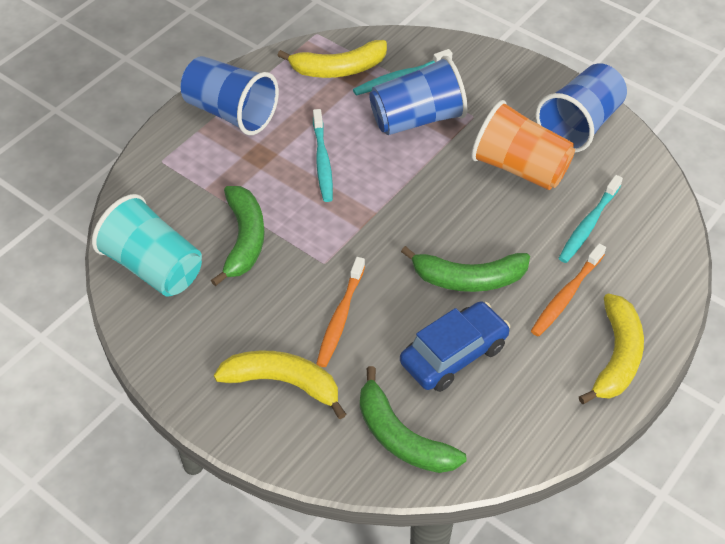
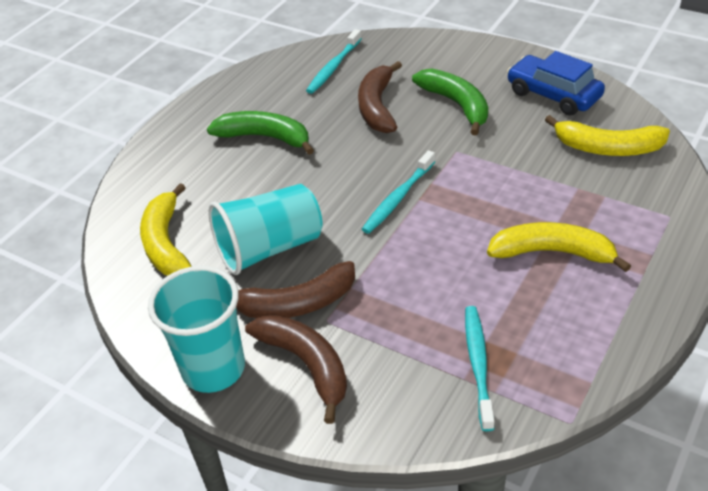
blue cup: 3 -> 0
brown banana: 0 -> 3
green banana: 3 -> 2
orange cup: 1 -> 0
orange toothbrush: 2 -> 0
turquoise cup: 1 -> 2

